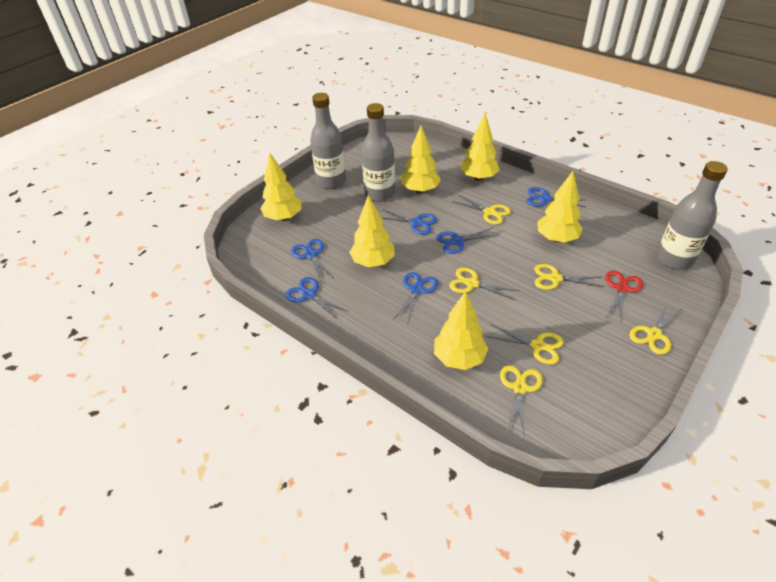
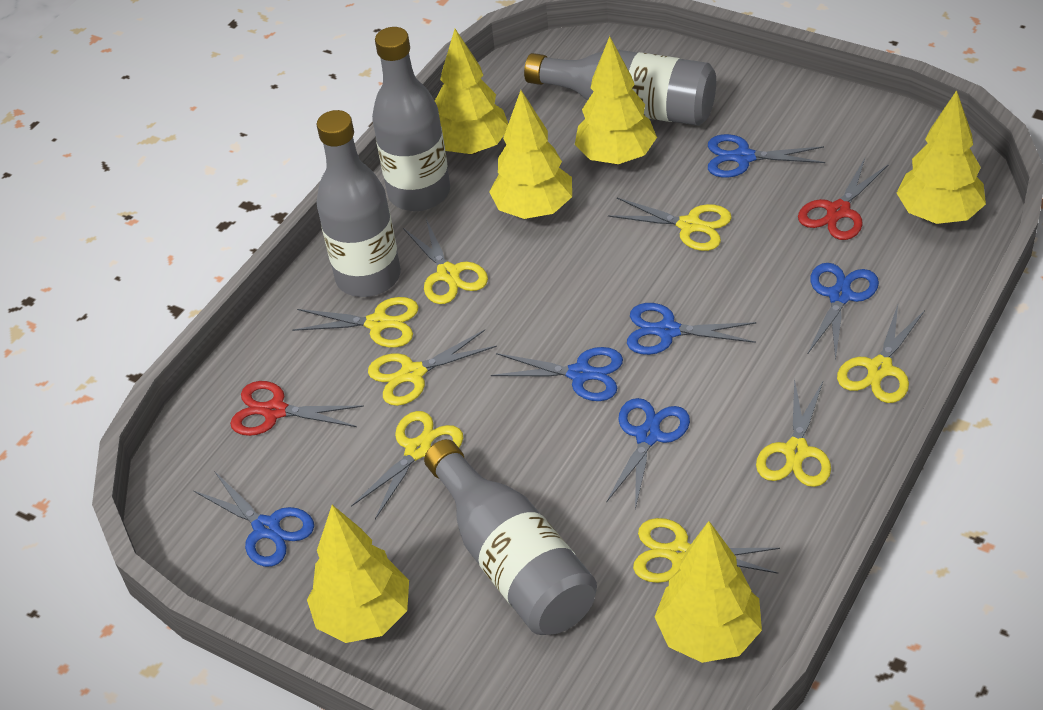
grey bottle: 3 -> 4
red scissors: 1 -> 2
yellow scissors: 6 -> 8

